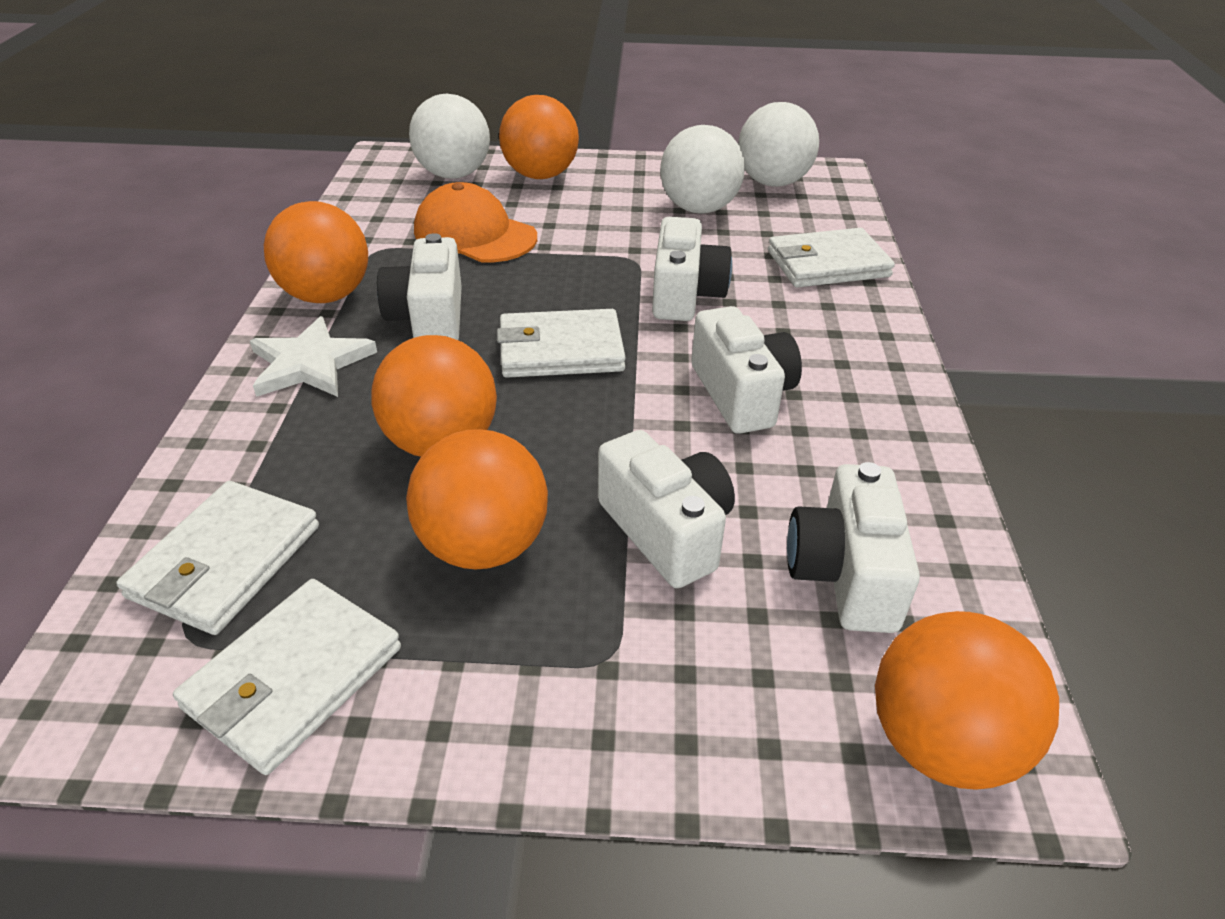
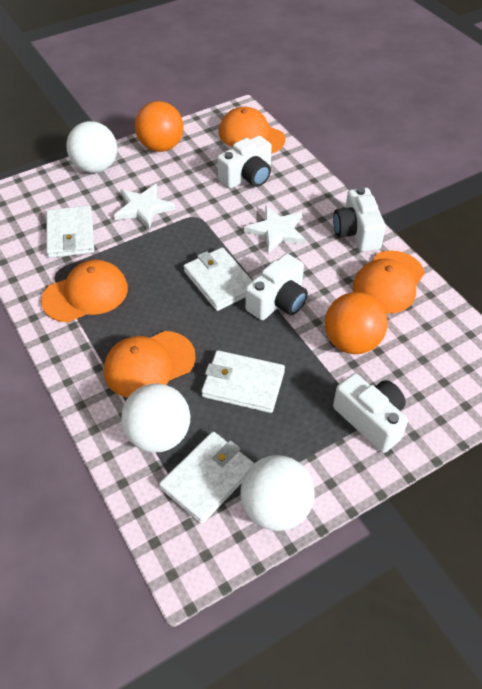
orange ball: 5 -> 2
orange cap: 1 -> 4
white camera: 5 -> 4
white star: 1 -> 2

